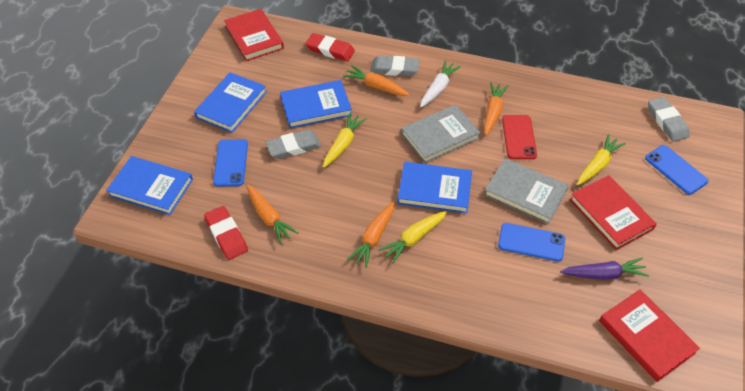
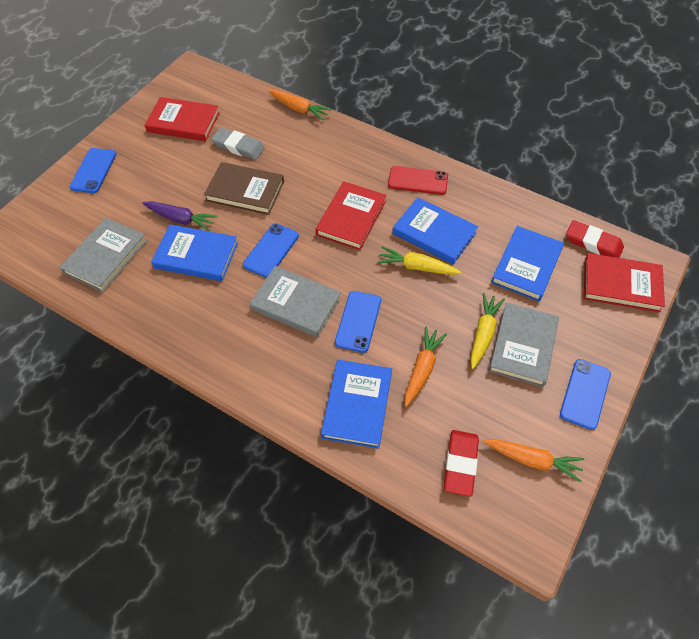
blue phone: 3 -> 4
brown book: 0 -> 1
grey book: 2 -> 3
grey eraser: 3 -> 1
orange carrot: 4 -> 3
white carrot: 1 -> 0
yellow carrot: 3 -> 2

